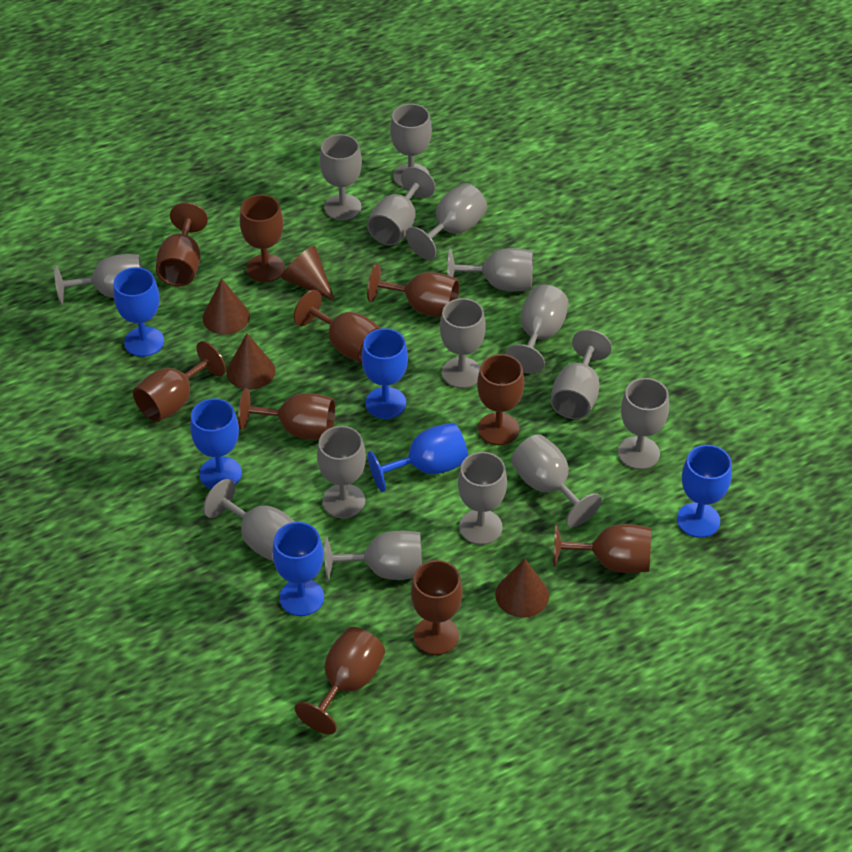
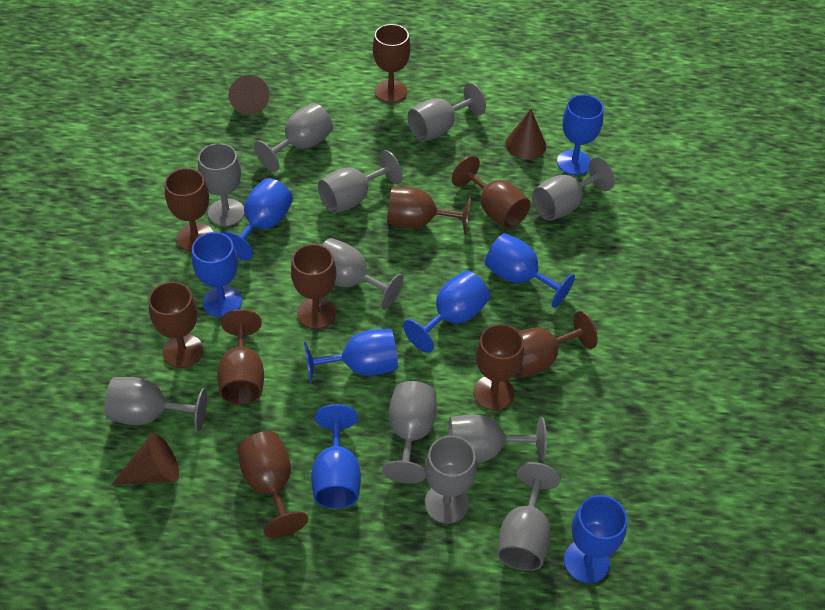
blue goblet: 6 -> 8
brown cone: 4 -> 3
grey goblet: 15 -> 11

